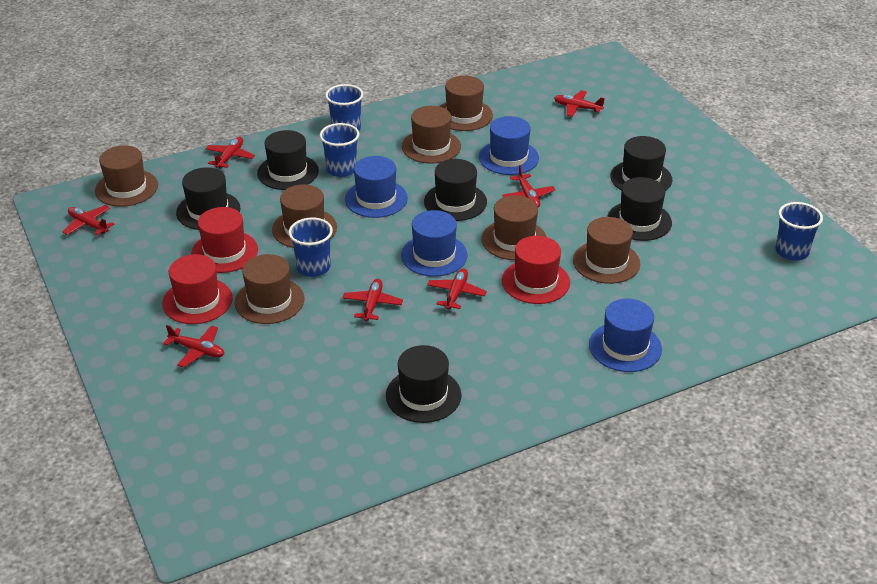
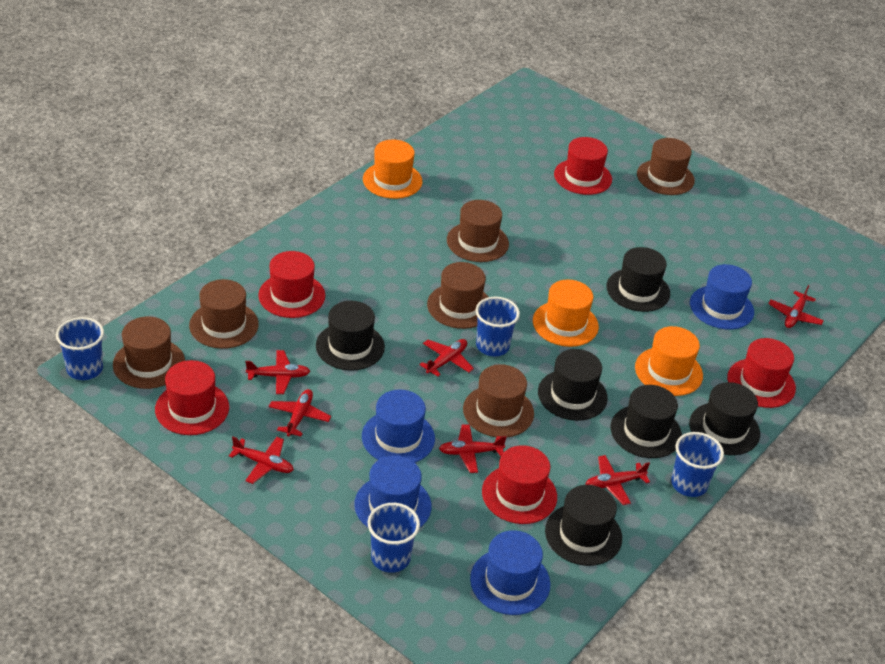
brown hat: 7 -> 6
orange hat: 0 -> 3
red hat: 3 -> 5

